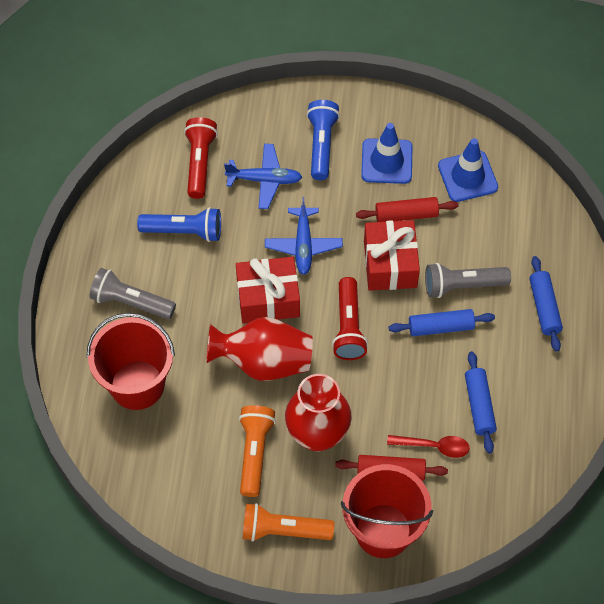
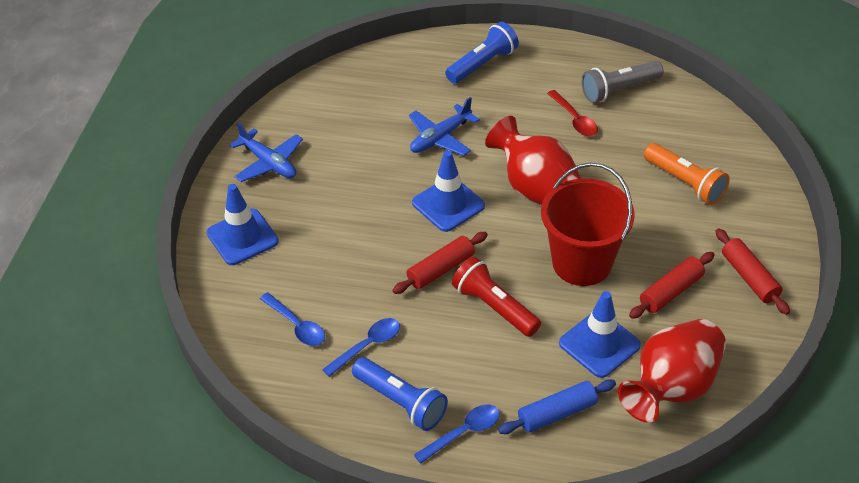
blue rolling pin: 3 -> 1
blue spoon: 0 -> 3
blue traffic cone: 2 -> 3
grey flashlight: 2 -> 1
orange flashlight: 2 -> 1
red bucket: 2 -> 1
red flashlight: 2 -> 1
red gift: 2 -> 0
red rolling pin: 2 -> 3

